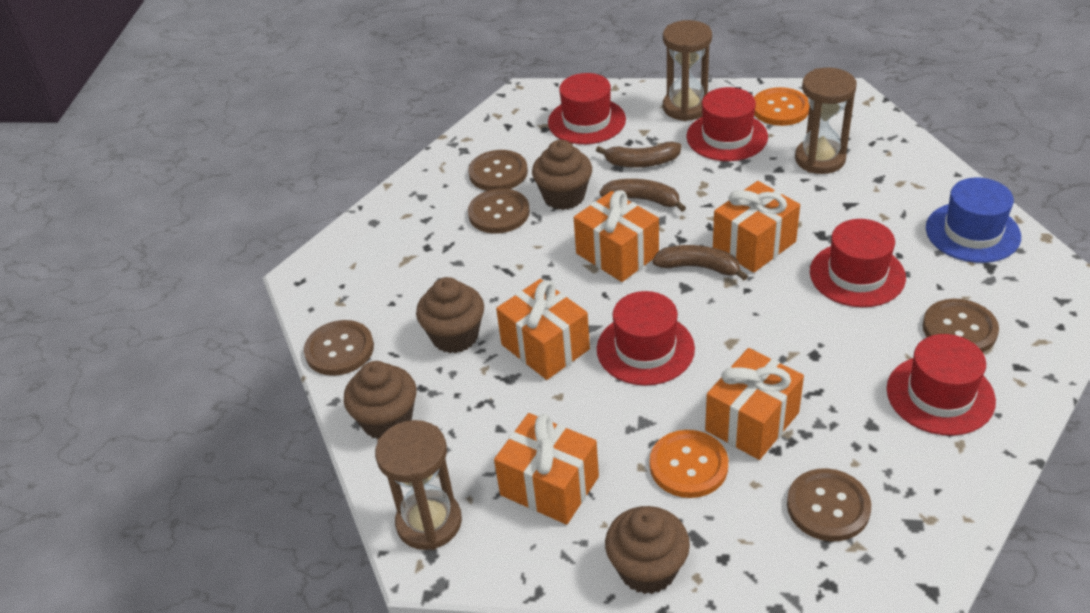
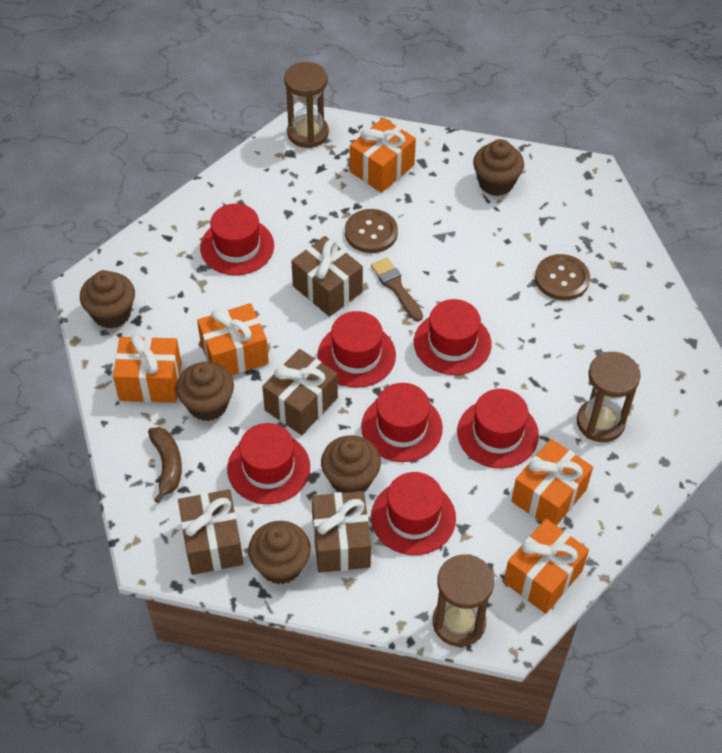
blue hat: 1 -> 0
brown banana: 3 -> 1
brown brush: 0 -> 1
brown button: 5 -> 2
brown cupcake: 4 -> 5
brown gift: 0 -> 4
orange button: 2 -> 0
red hat: 5 -> 7

